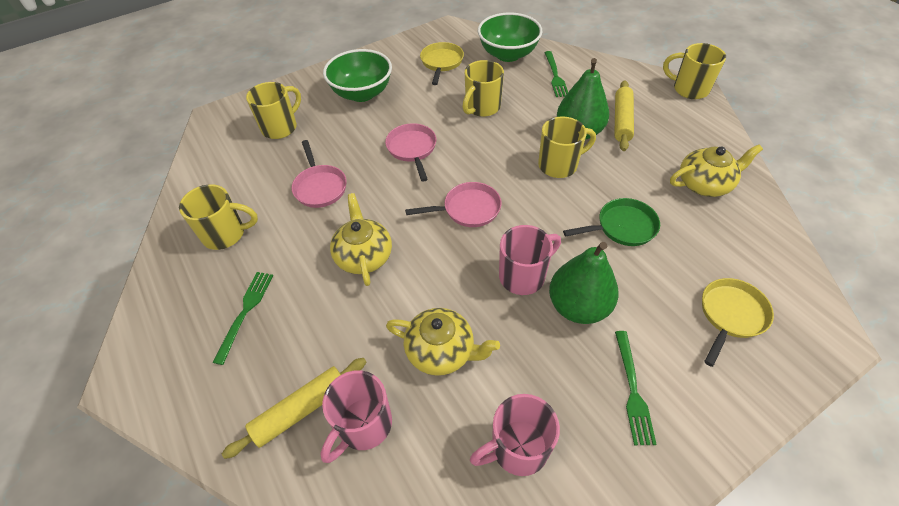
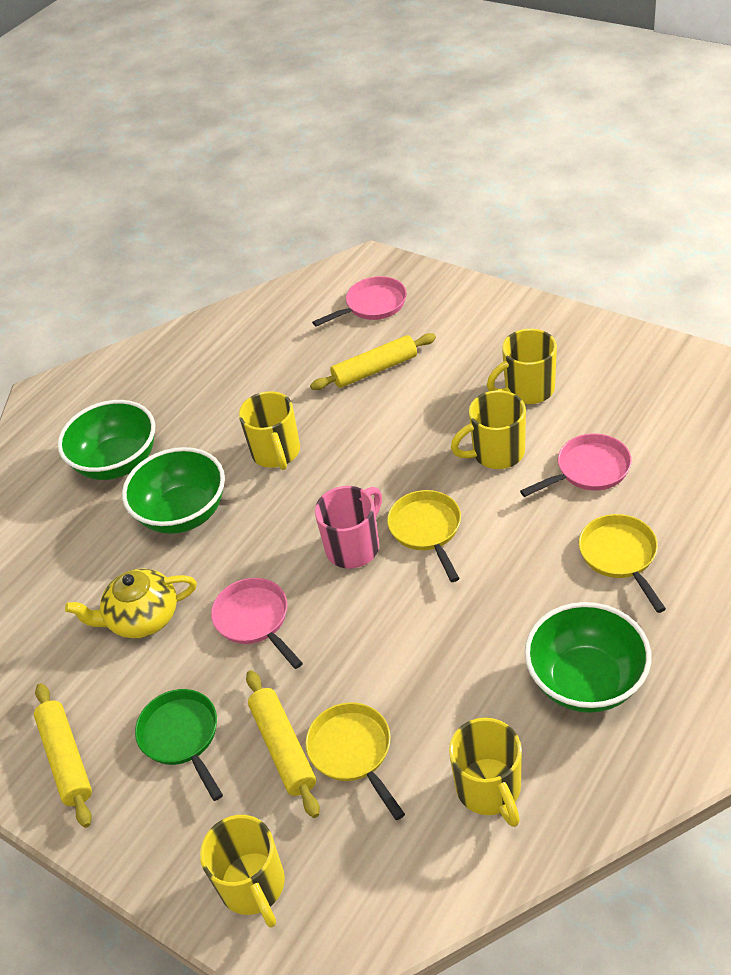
green bowl: 2 -> 3
green fork: 3 -> 0
green pear: 2 -> 0
pink mug: 3 -> 1
yellow pan: 2 -> 3
yellow rolling pin: 2 -> 3
yellow teapot: 3 -> 1

